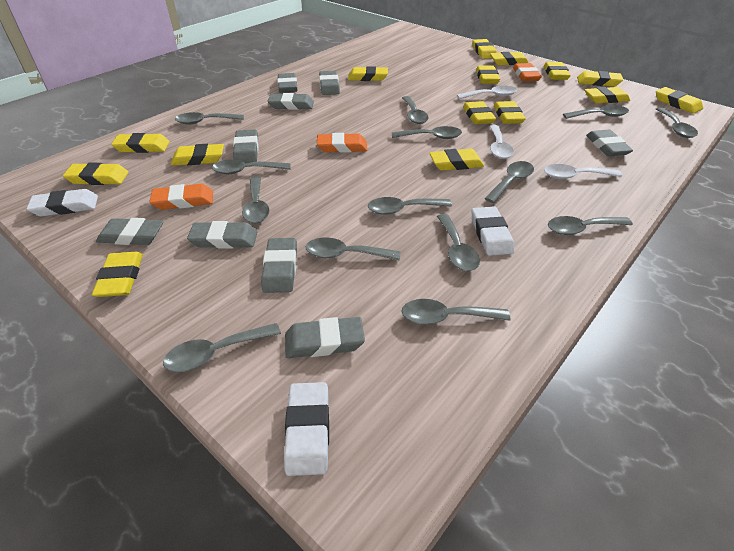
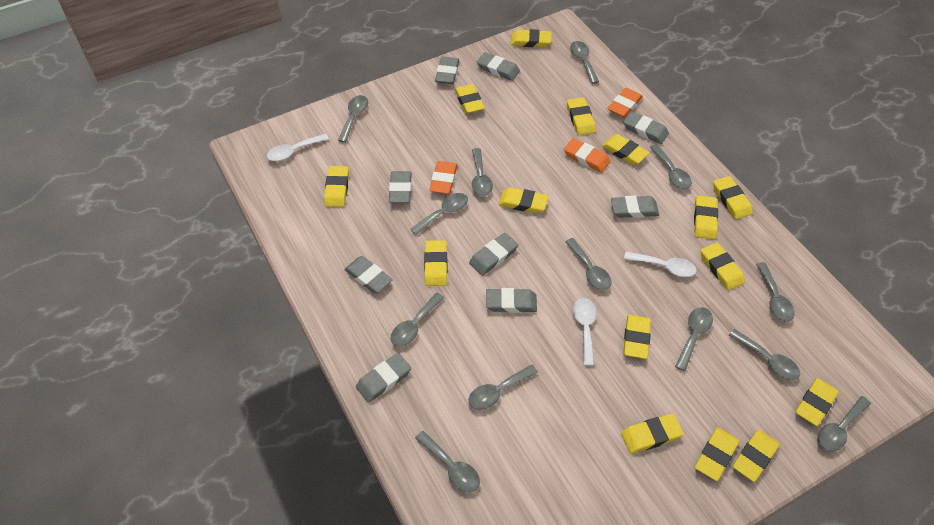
grey spoon: 14 -> 13
white eraser: 3 -> 0

